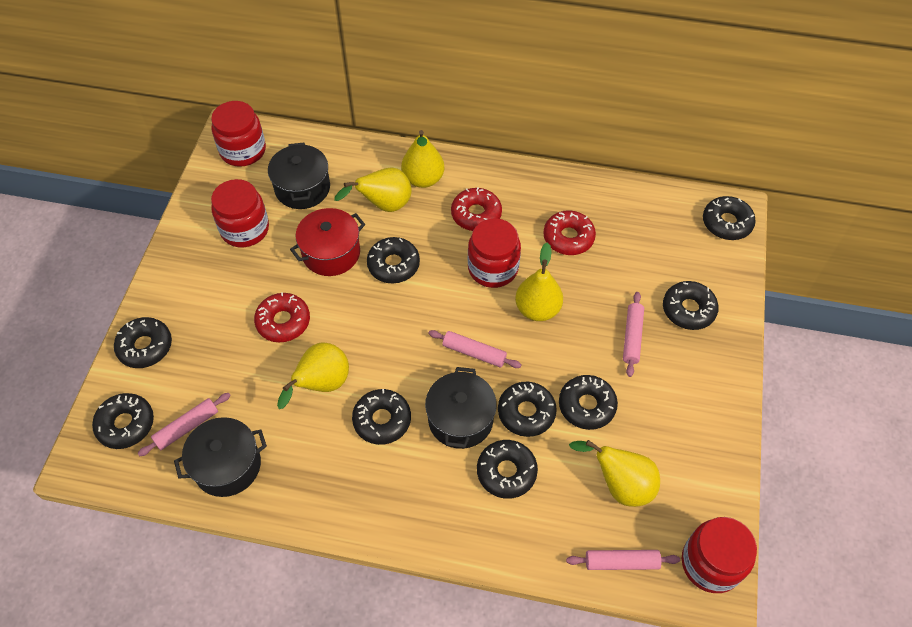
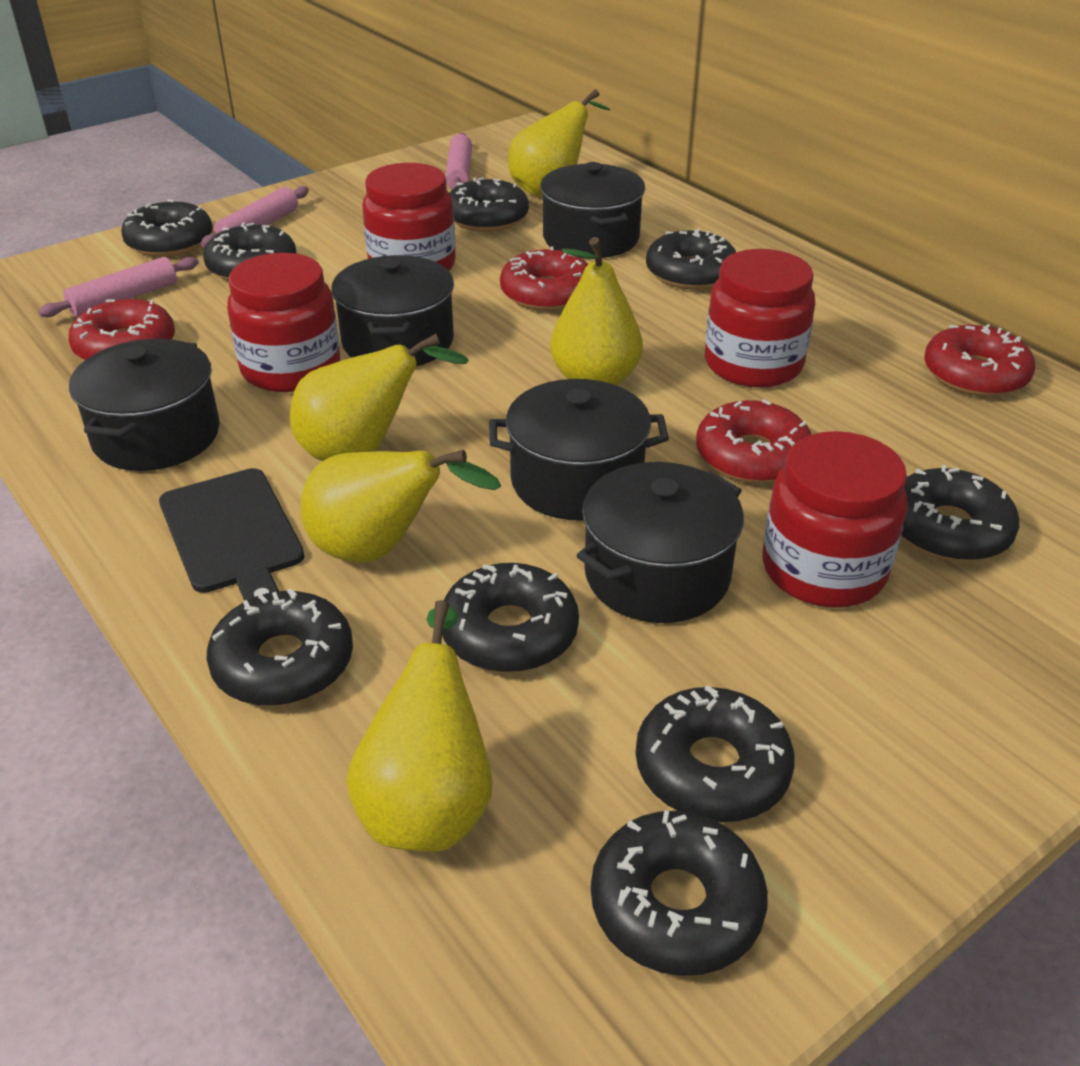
black cutting board: 0 -> 1
black pot: 3 -> 5
pink rolling pin: 4 -> 3
red donut: 3 -> 4
red pot: 1 -> 0

